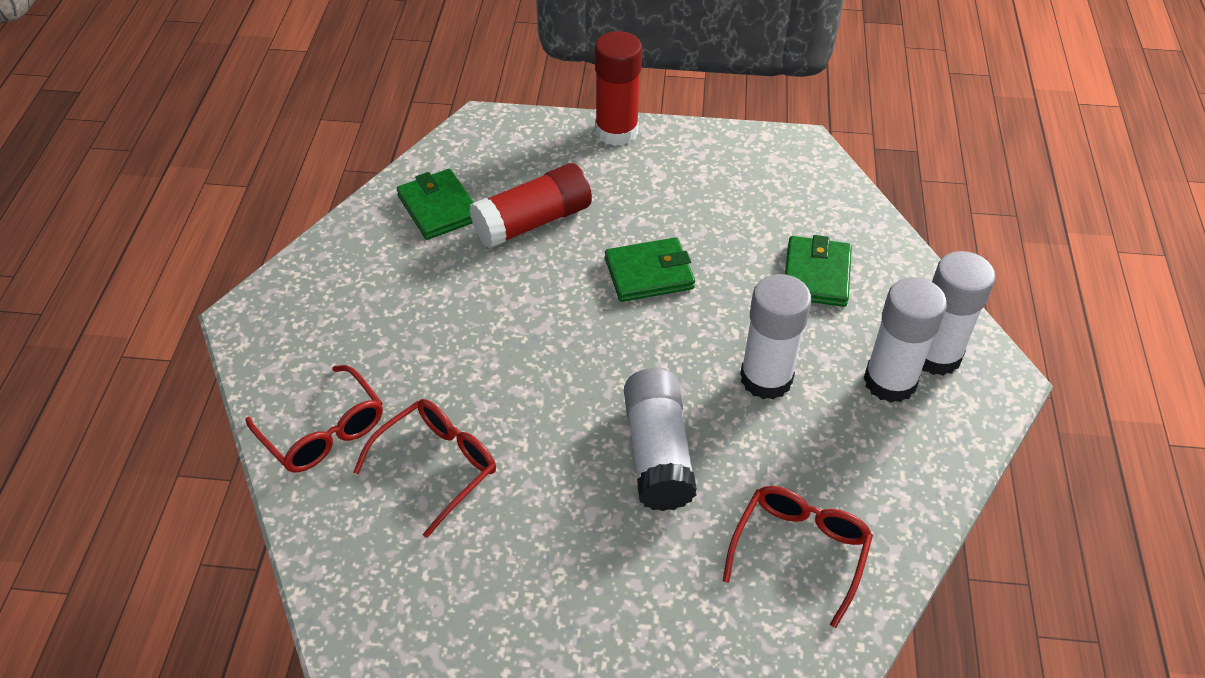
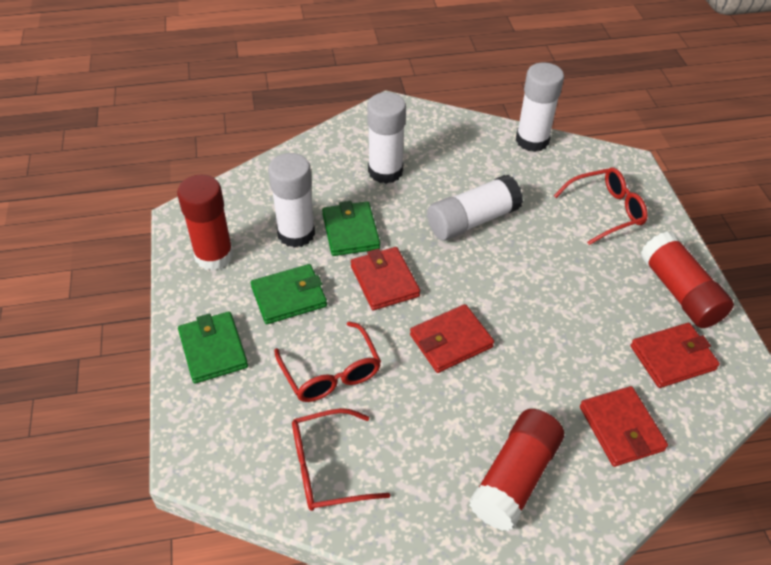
red glue stick: 2 -> 3
red wallet: 0 -> 4

